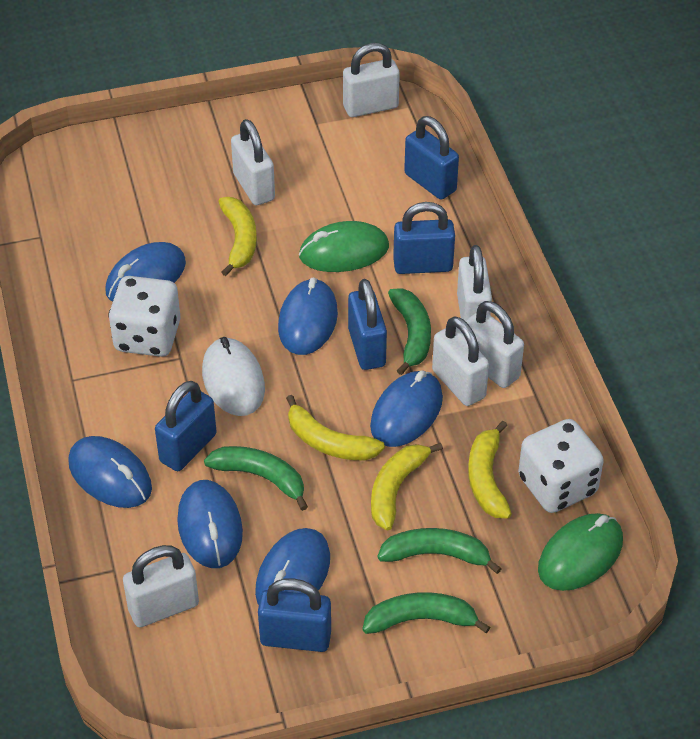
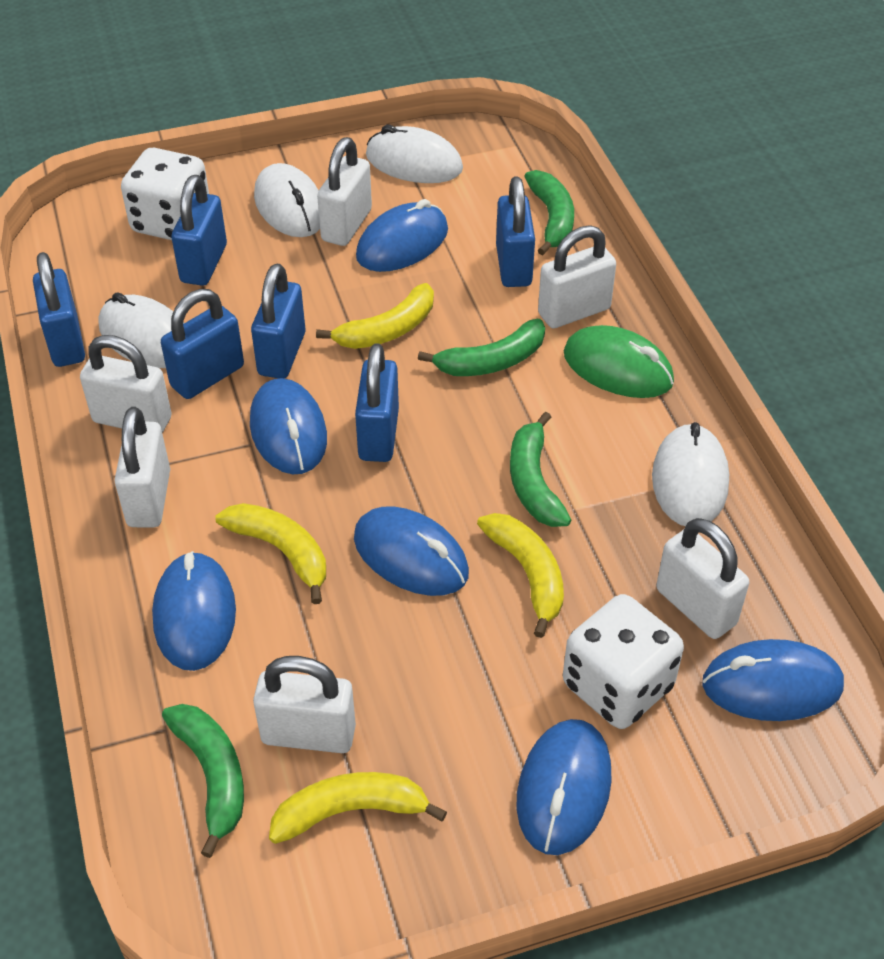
blue padlock: 5 -> 6
green mouse: 2 -> 1
white mouse: 1 -> 4

